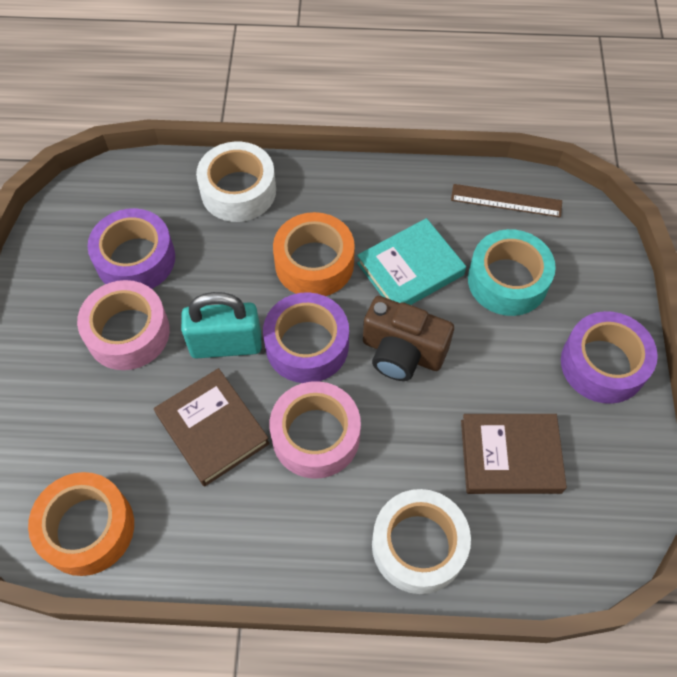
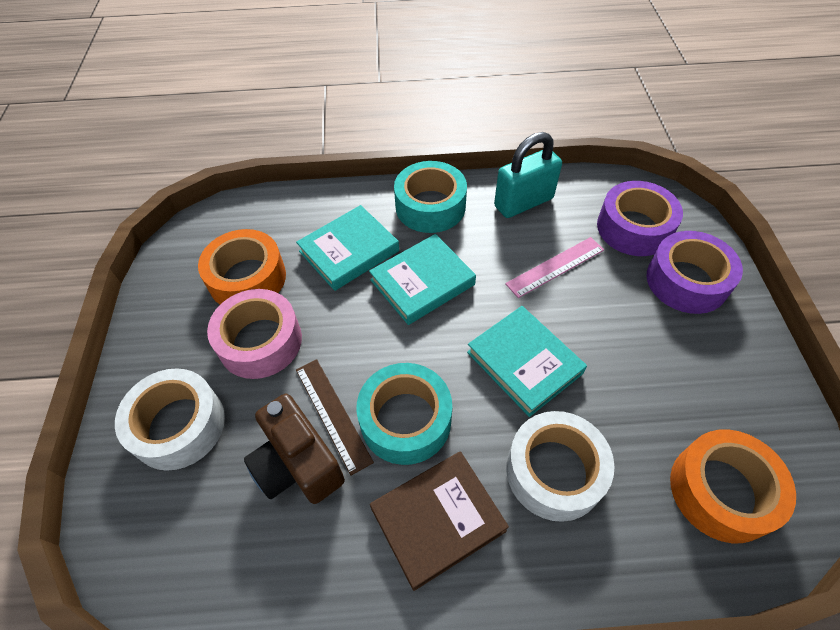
brown book: 2 -> 1
pink ruler: 0 -> 1
pink tape: 2 -> 1
purple tape: 3 -> 2
turquoise book: 1 -> 3
turquoise tape: 1 -> 2

